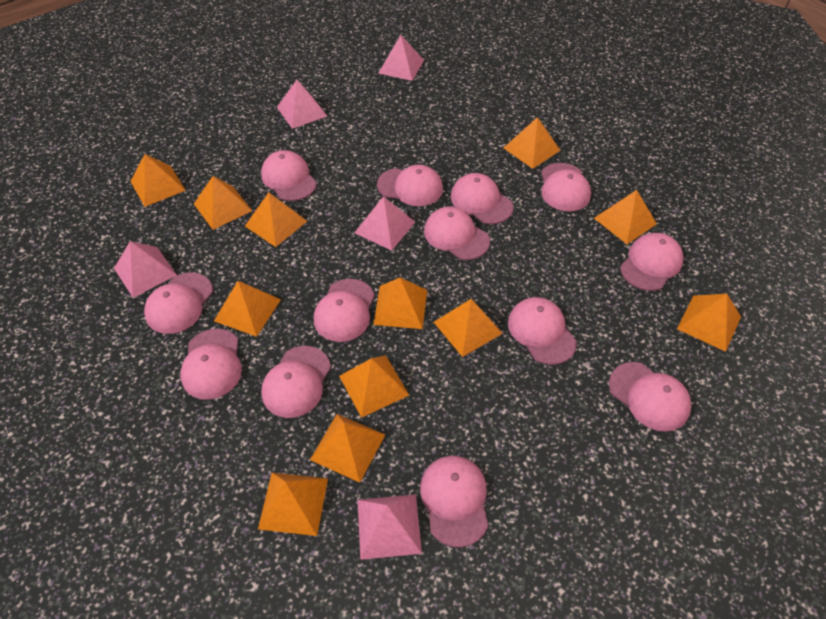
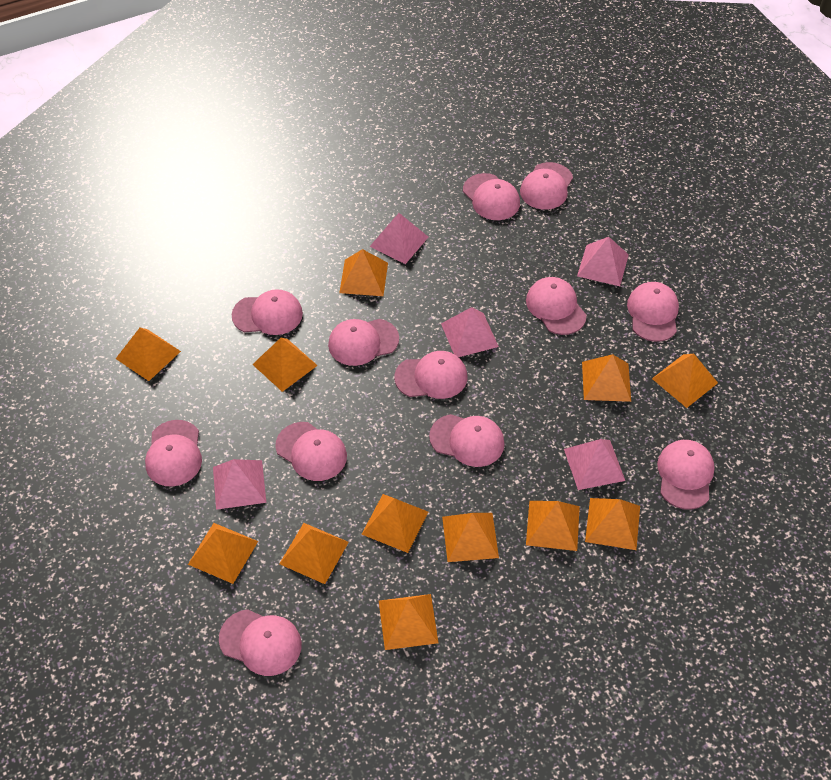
pink cap: 13 -> 12

